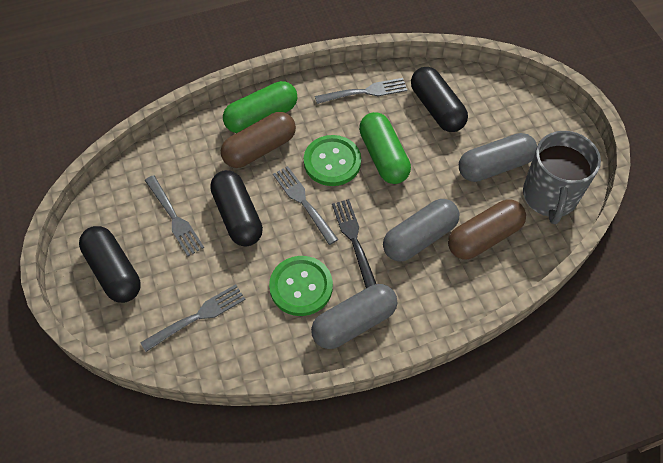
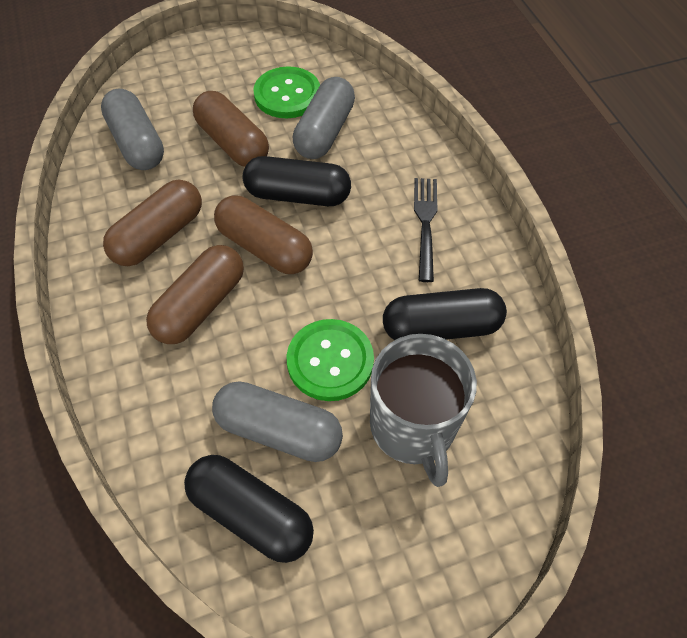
brown capsule: 2 -> 4
green capsule: 2 -> 0
grey fork: 4 -> 0

